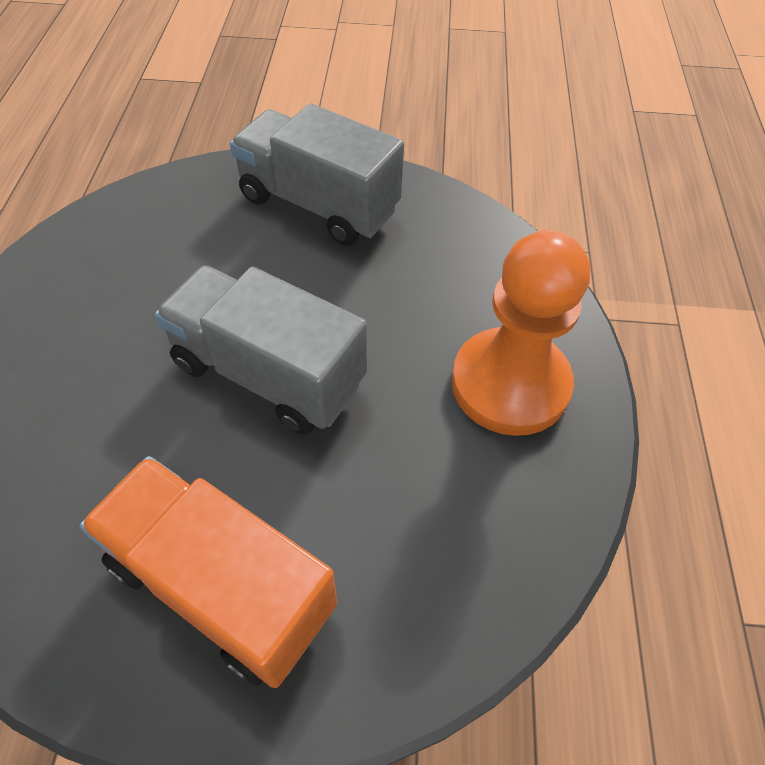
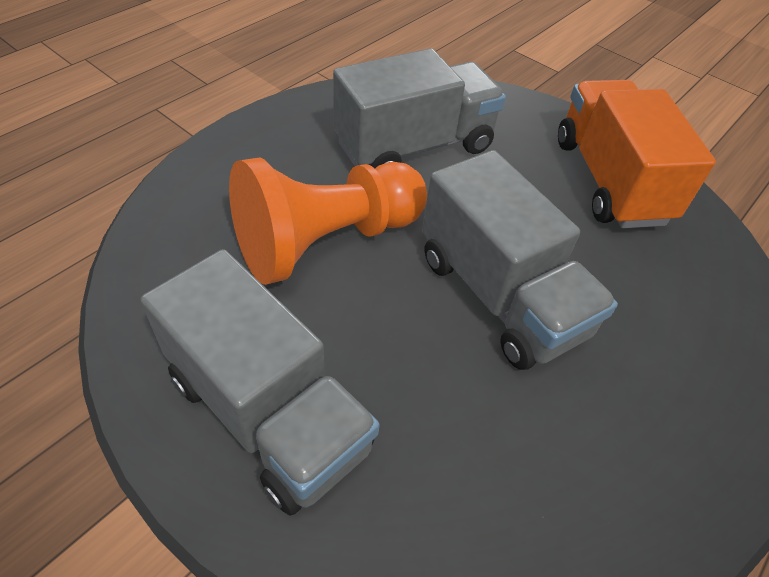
grey truck: 2 -> 3

